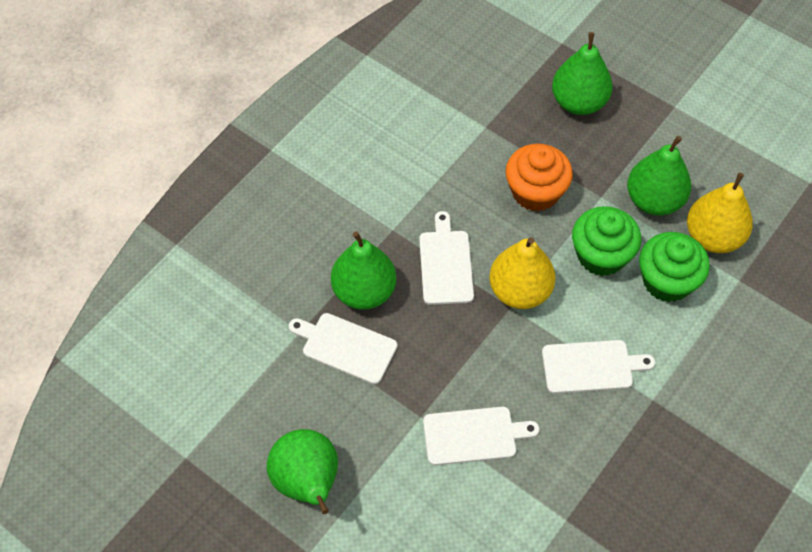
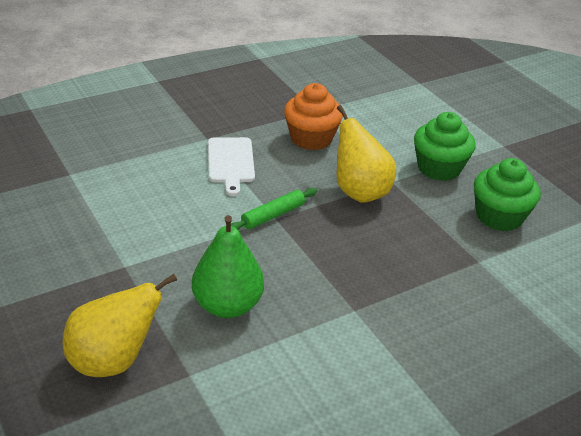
green pear: 4 -> 1
green rolling pin: 0 -> 1
white cutting board: 4 -> 1

